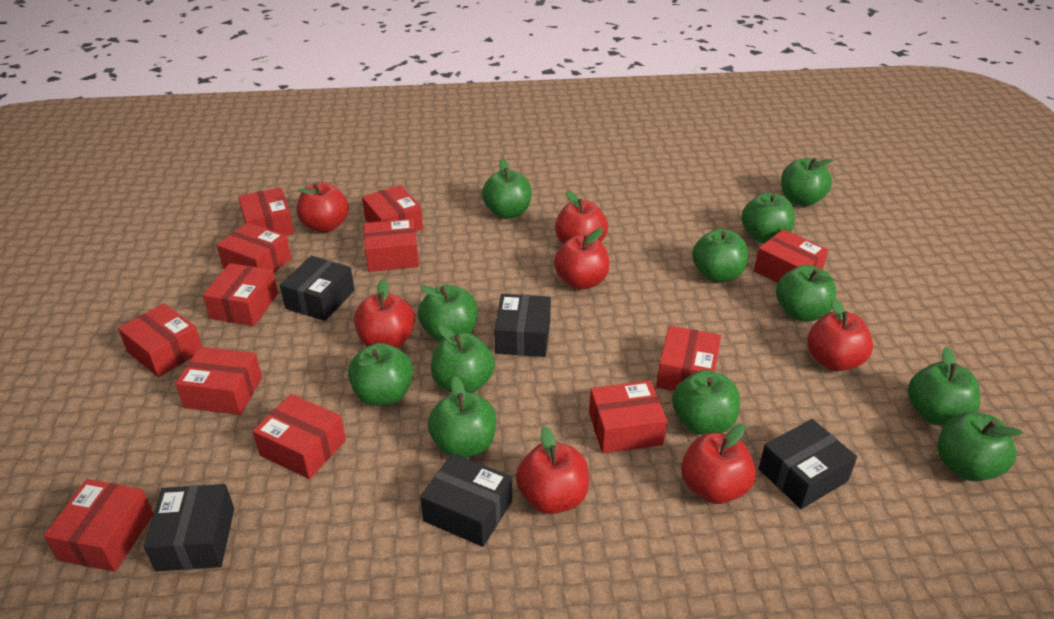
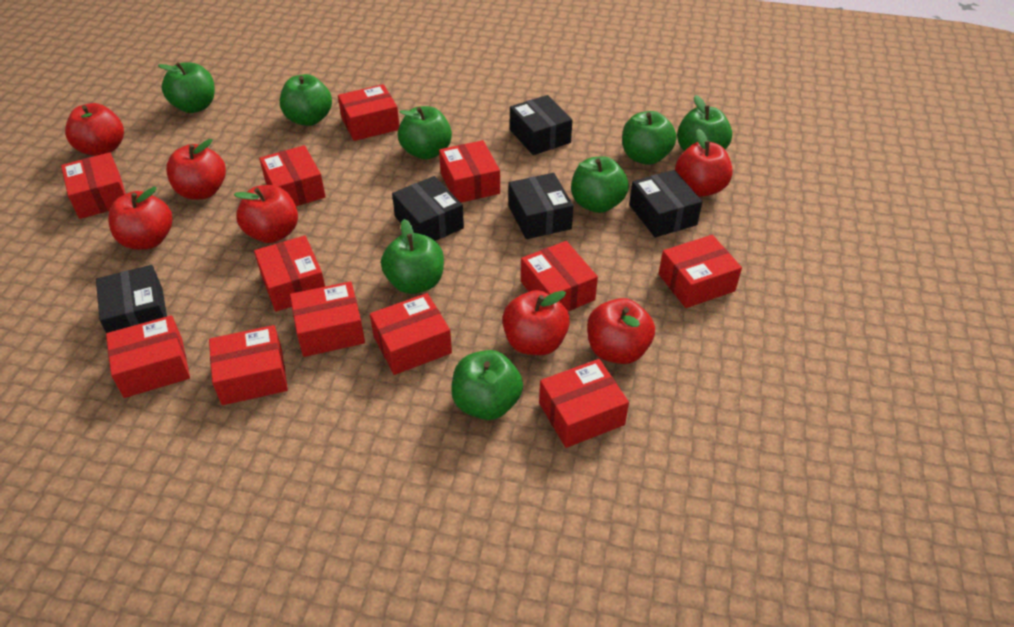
green apple: 12 -> 8

